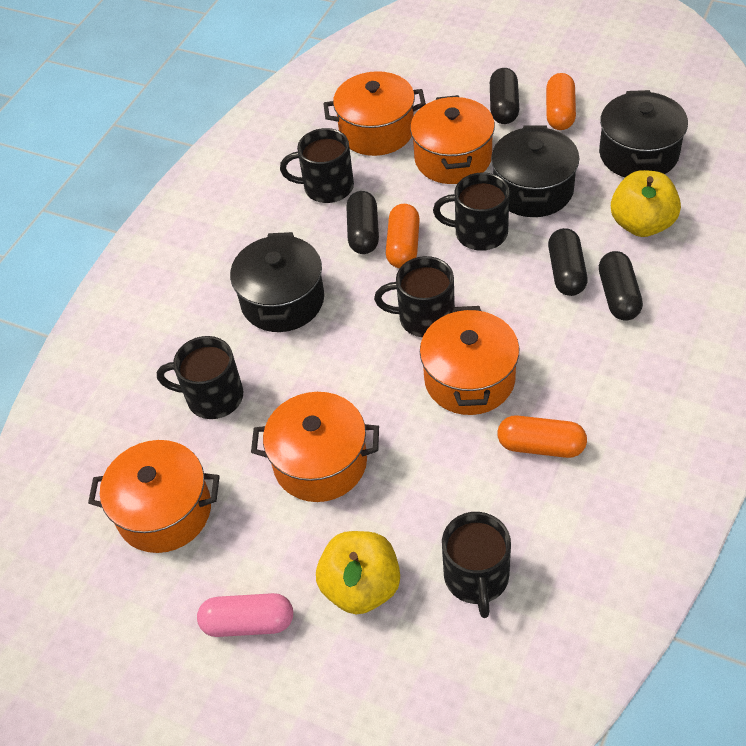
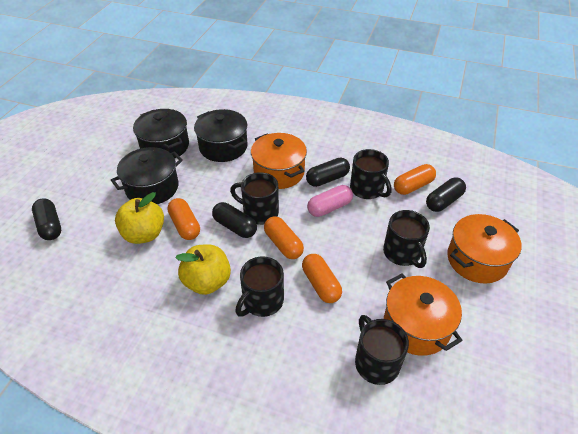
orange capsule: 3 -> 4
orange pot: 5 -> 3

